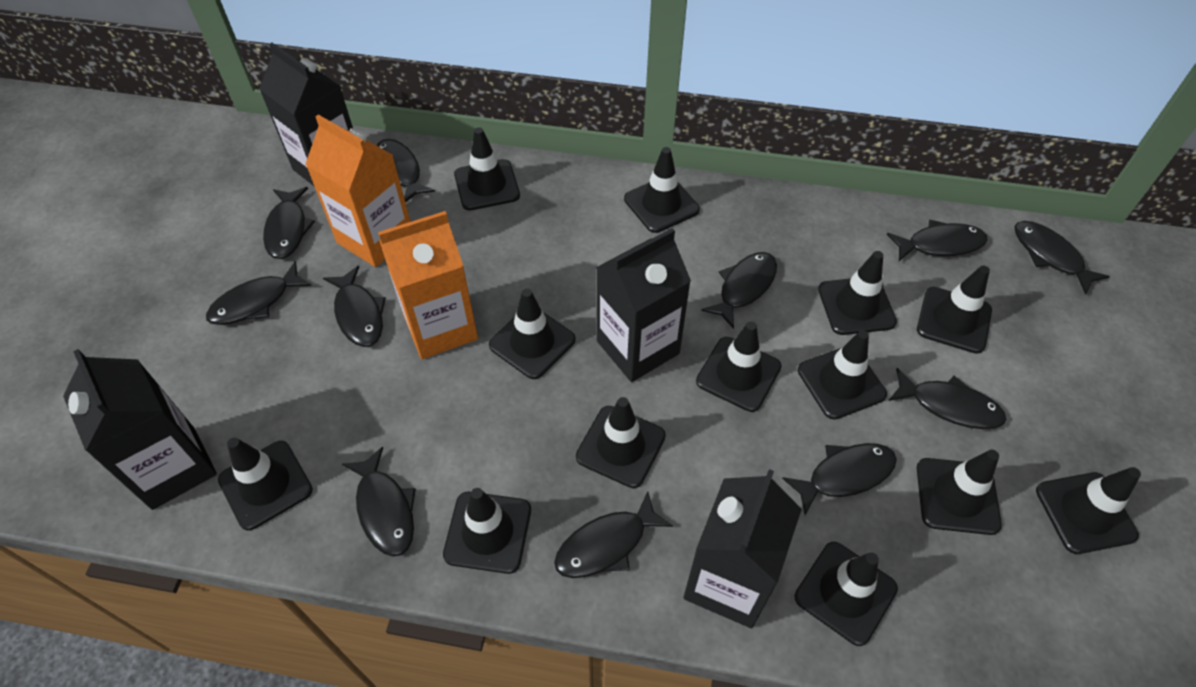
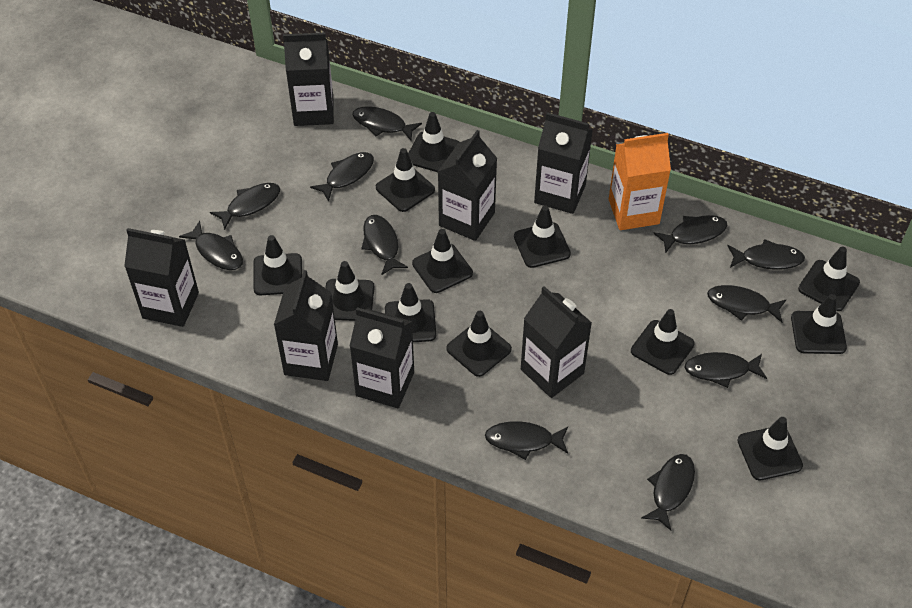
black carton: 4 -> 7
black traffic cone: 13 -> 12
orange carton: 2 -> 1

